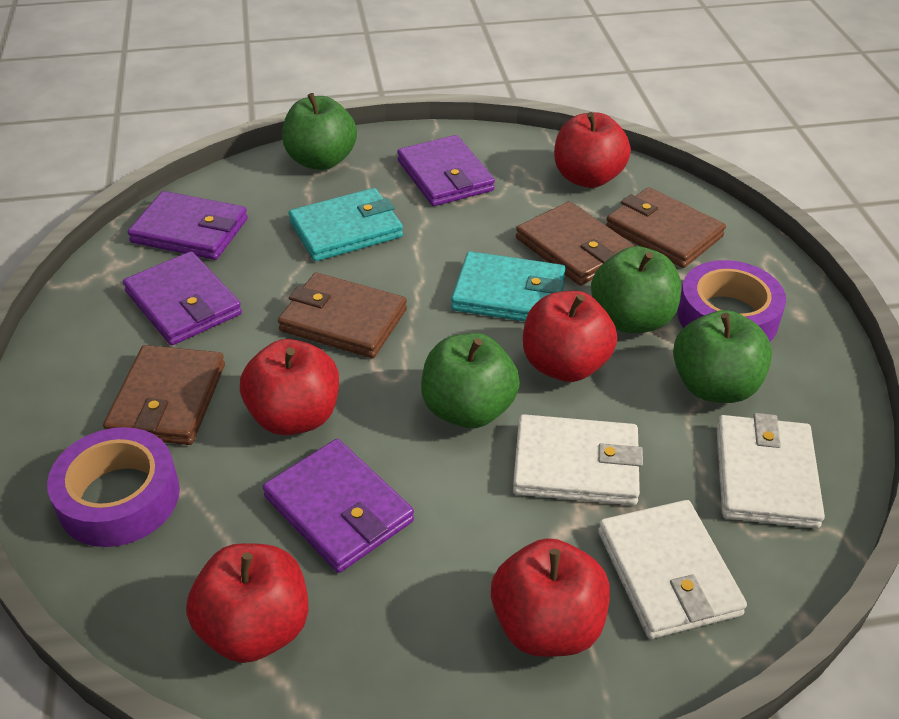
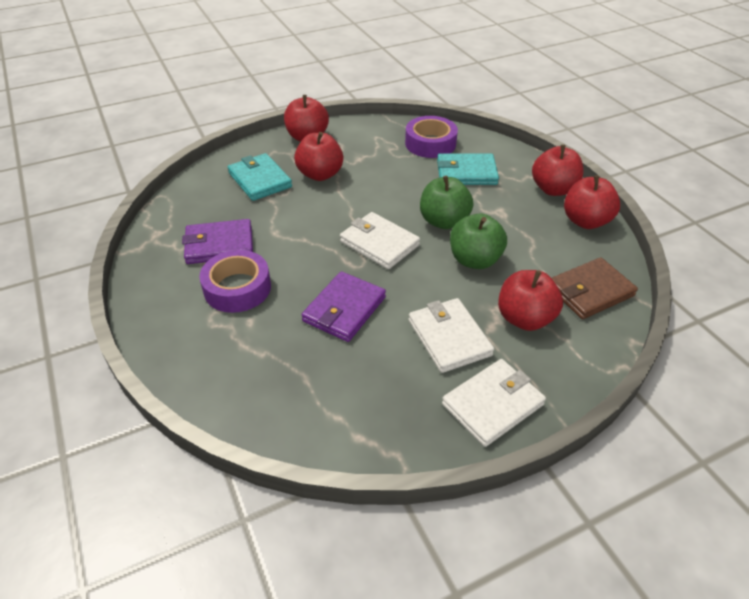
brown wallet: 4 -> 1
green apple: 4 -> 2
purple wallet: 4 -> 2

